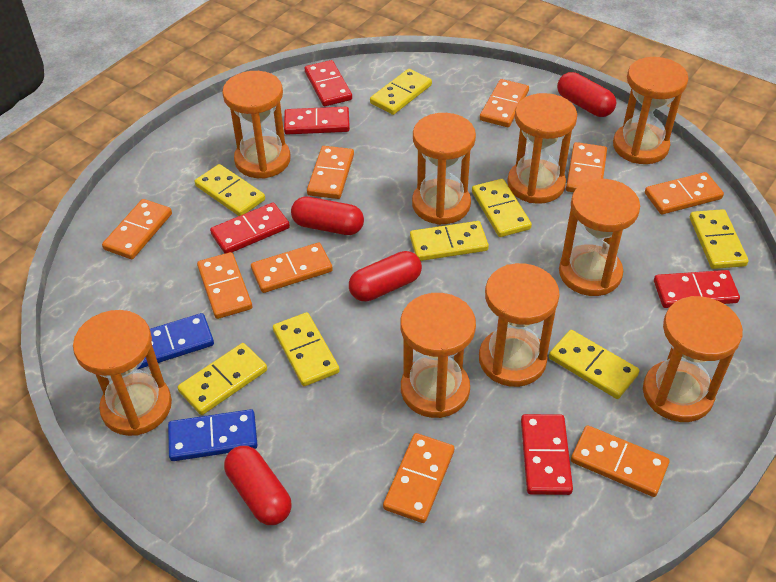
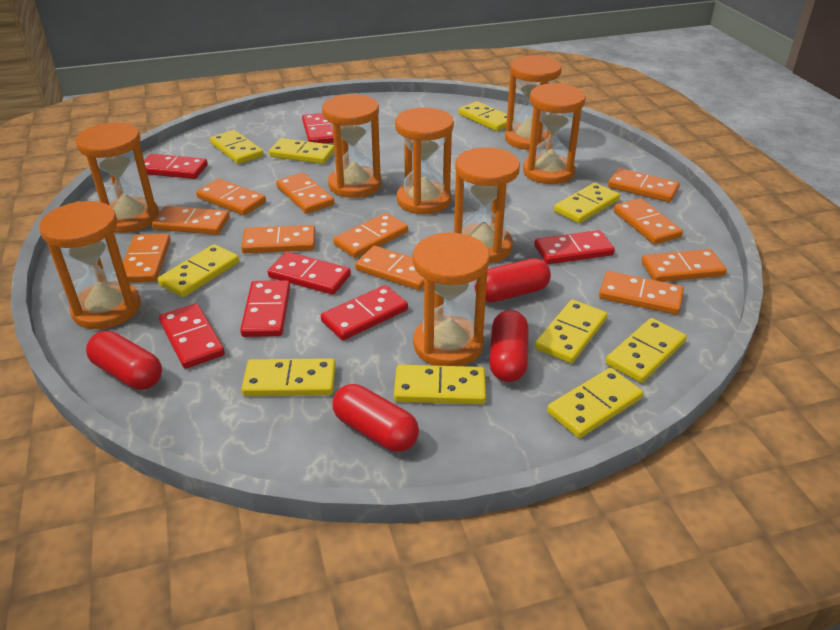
blue domino: 2 -> 0
orange domino: 9 -> 11
orange hourglass: 9 -> 8
red domino: 5 -> 7
yellow domino: 8 -> 10

